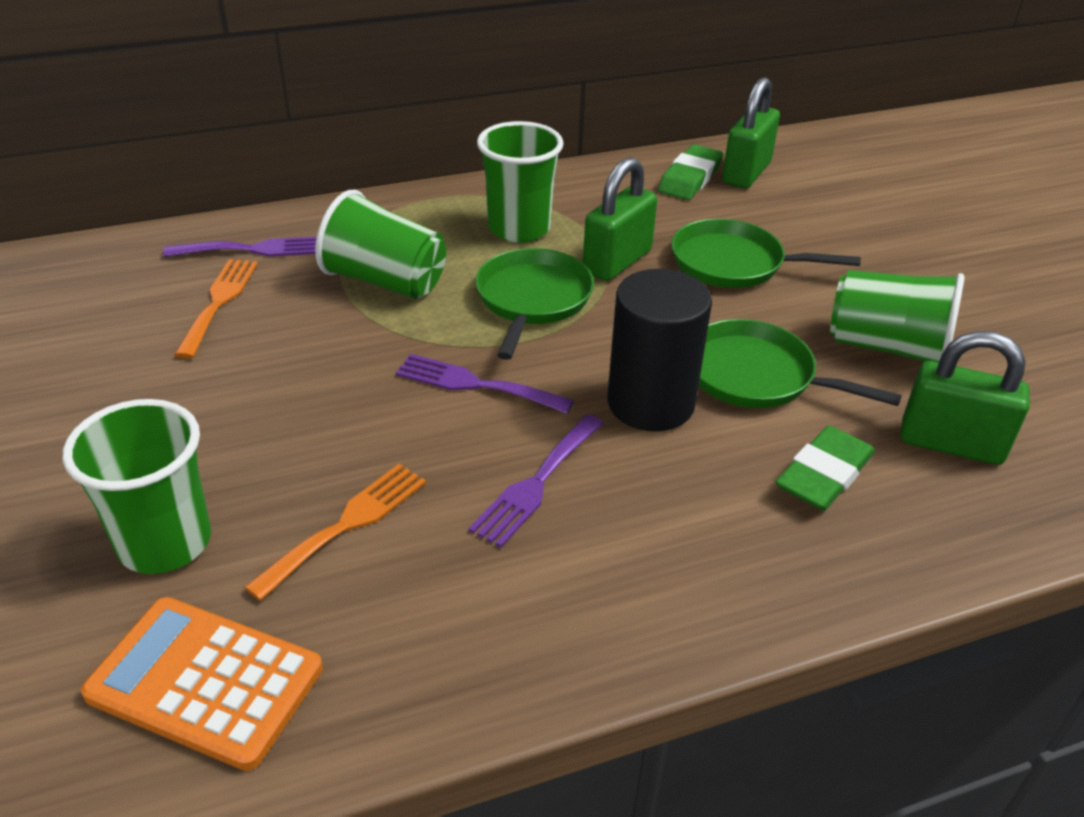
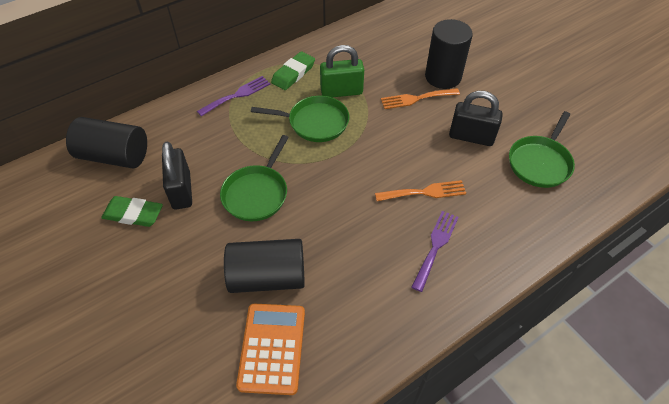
black cylinder: 1 -> 3
black padlock: 0 -> 2
green cup: 4 -> 0
green padlock: 3 -> 1
purple fork: 3 -> 2

